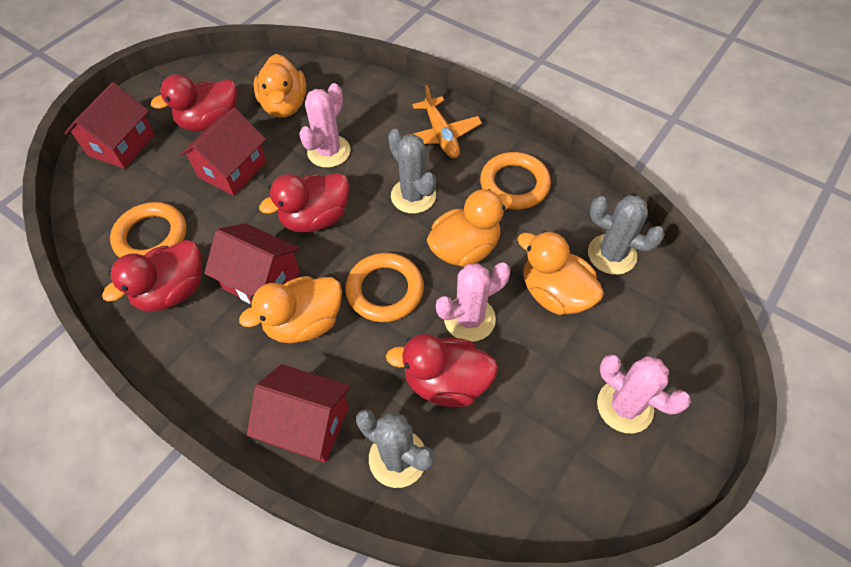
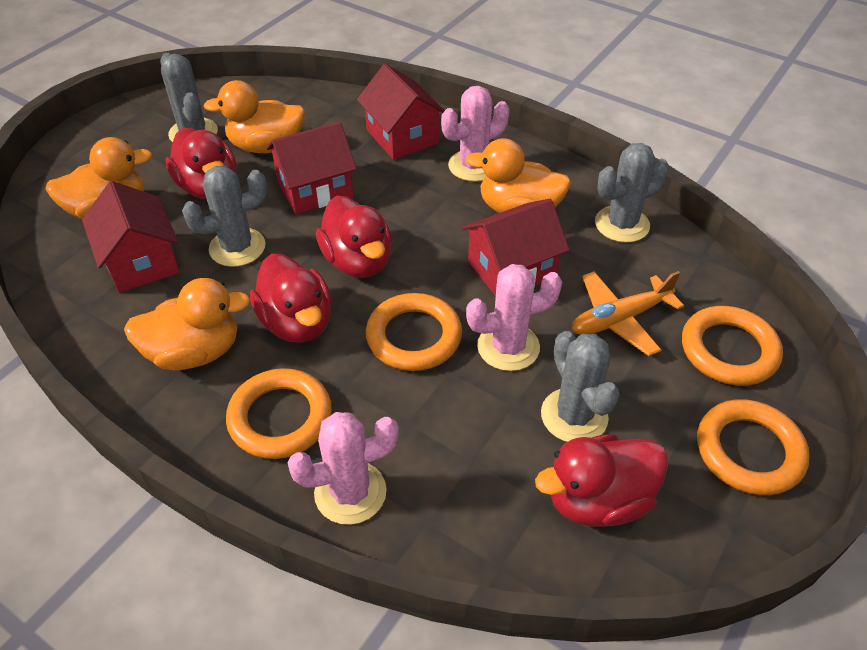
grey cactus: 3 -> 4
orange ring: 3 -> 4

